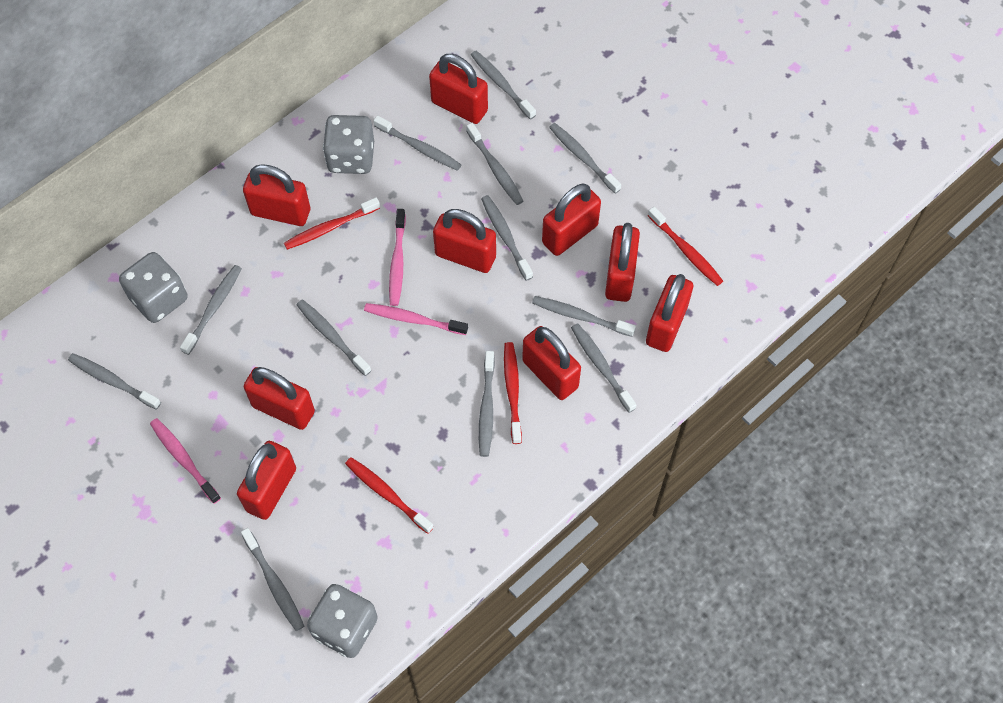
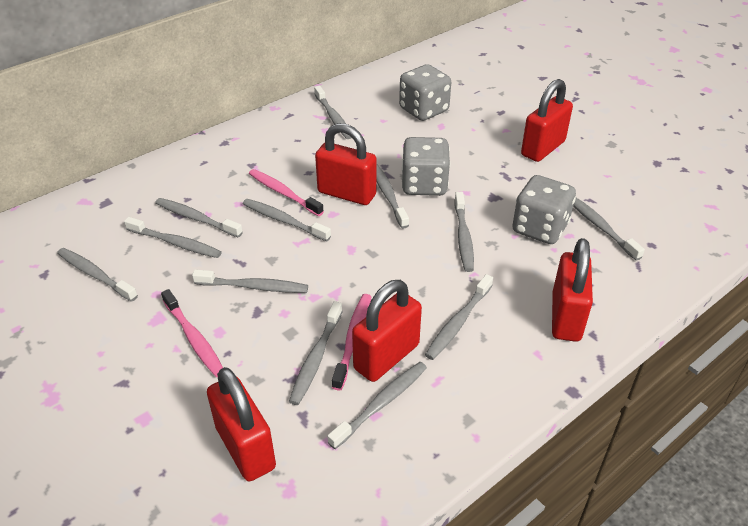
red padlock: 9 -> 5
red toothbrush: 4 -> 0

